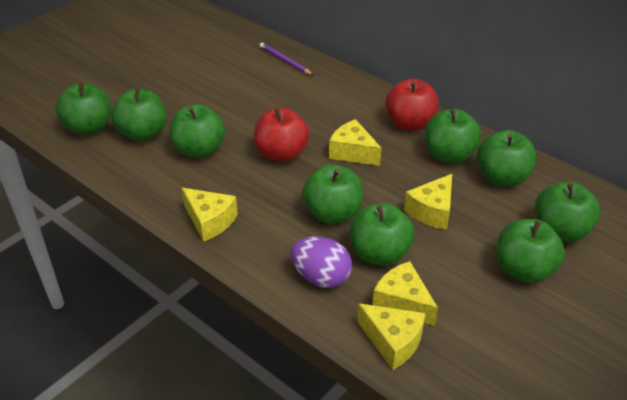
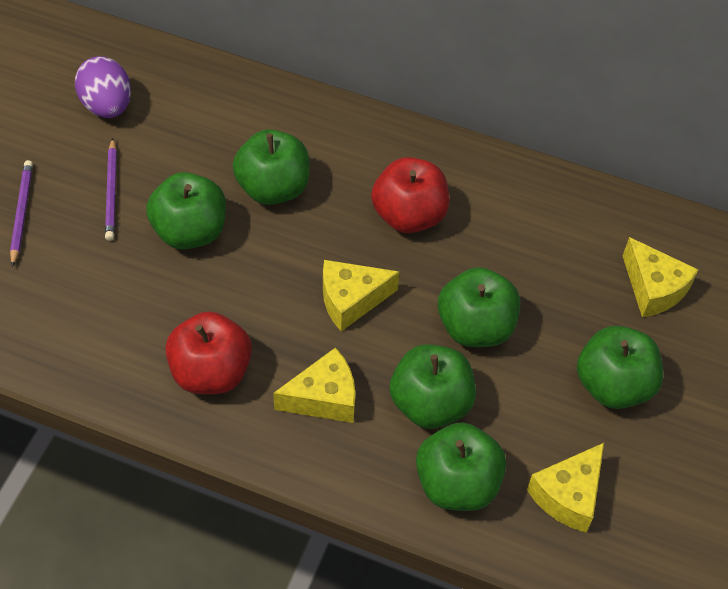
green apple: 9 -> 6
purple pencil: 1 -> 2
yellow cheese: 5 -> 4

